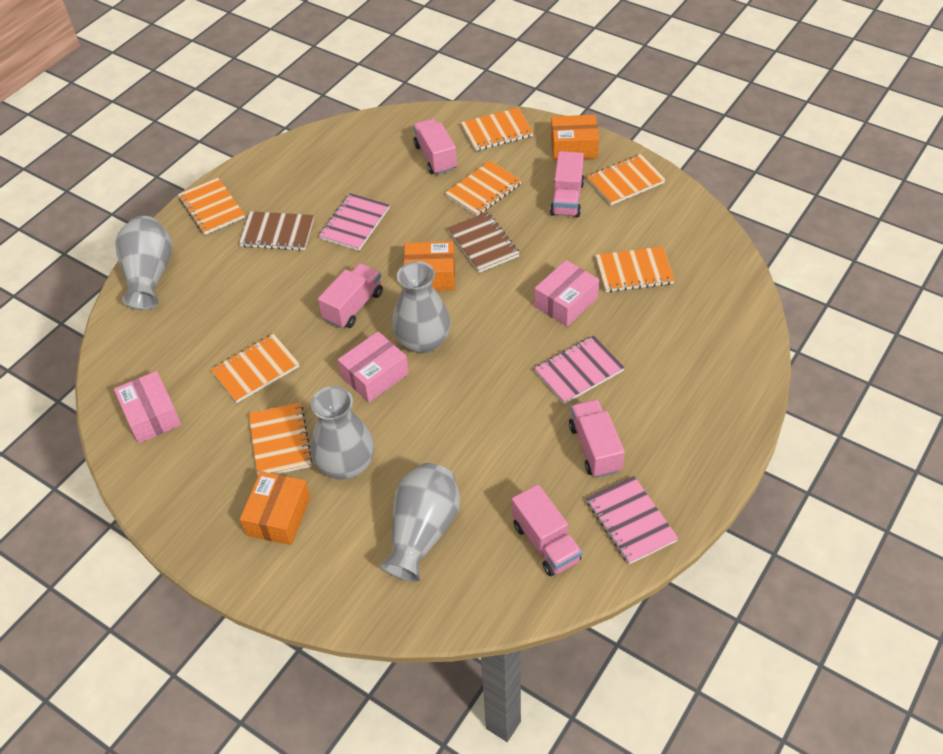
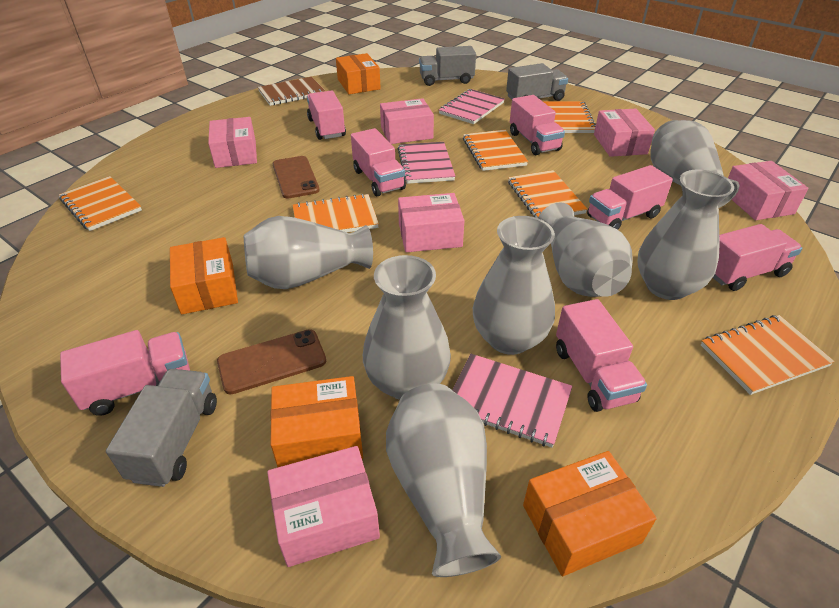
brown notebook: 2 -> 1
brown phone: 0 -> 2
grey truck: 0 -> 3
grey vase: 4 -> 7
orange box: 3 -> 4
orange notebook: 7 -> 6
pink box: 3 -> 6
pink truck: 5 -> 7

